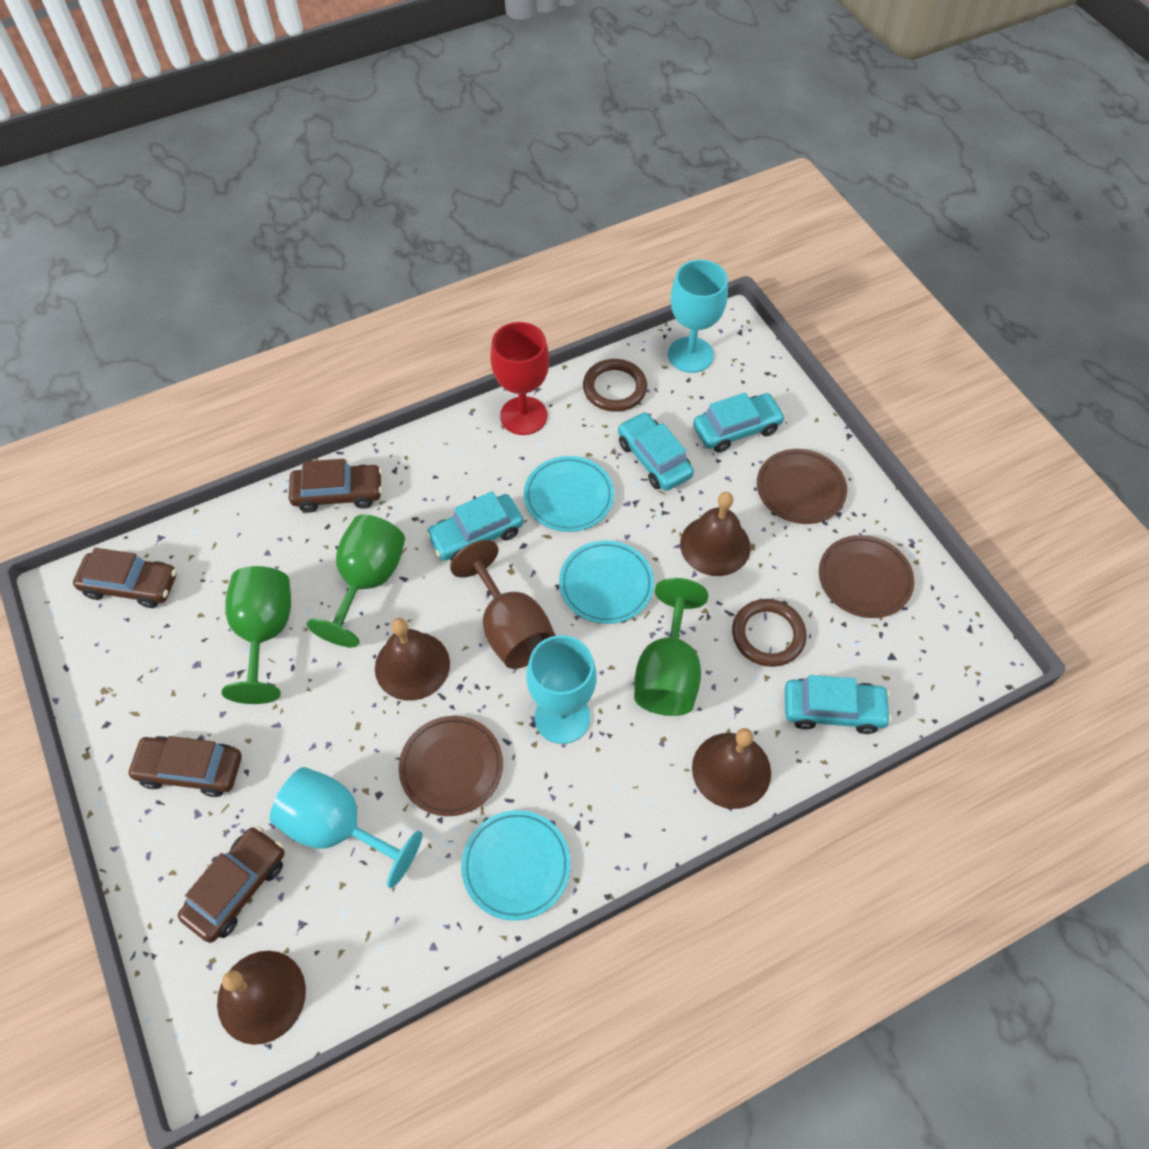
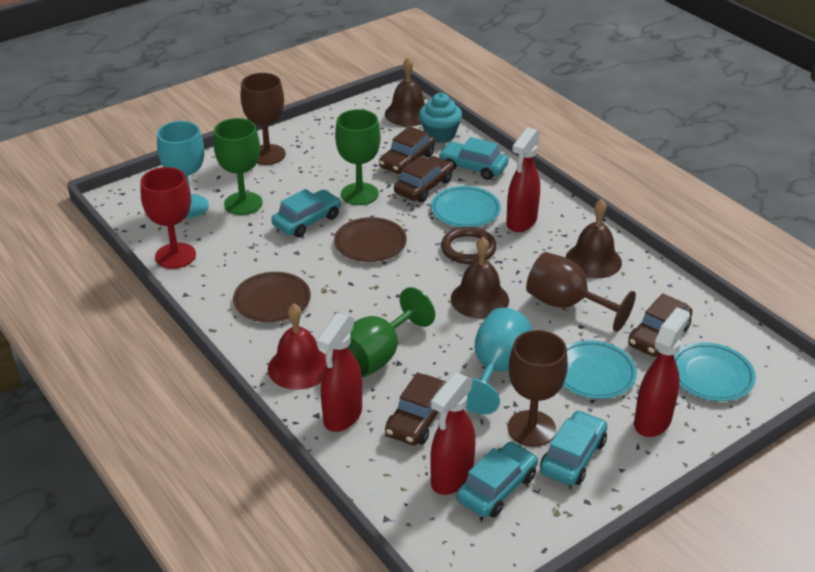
brown bell: 4 -> 3
brown goblet: 1 -> 3
brown plate: 3 -> 2
brown ring: 2 -> 1
red bell: 0 -> 1
red spray bottle: 0 -> 4
turquoise cupcake: 0 -> 1
turquoise goblet: 3 -> 2

